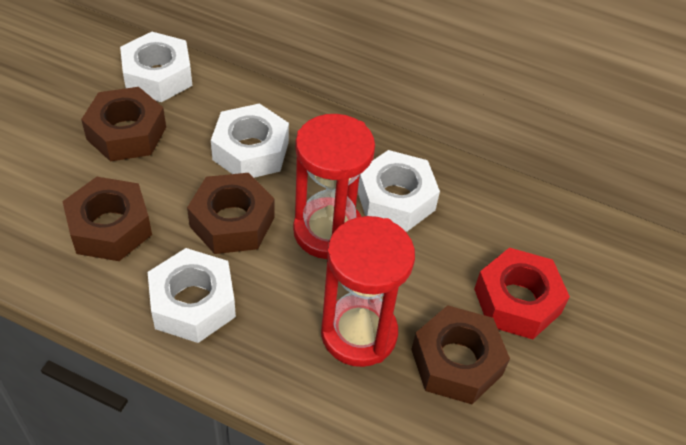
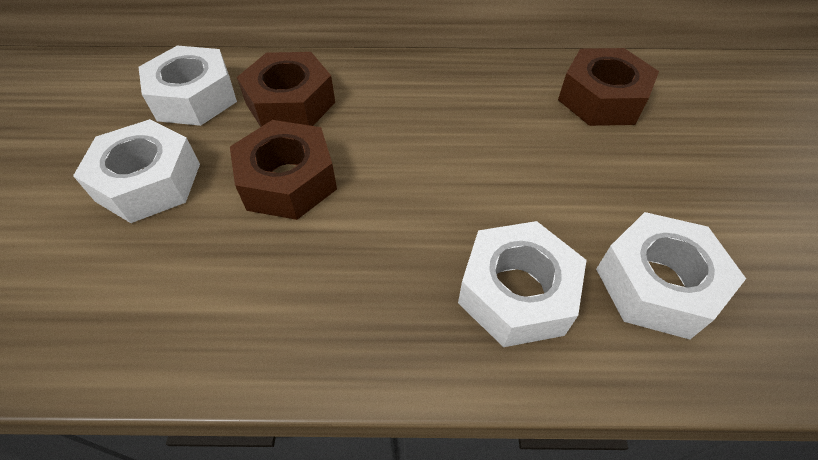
brown nut: 4 -> 3
red hourglass: 2 -> 0
red nut: 1 -> 0

